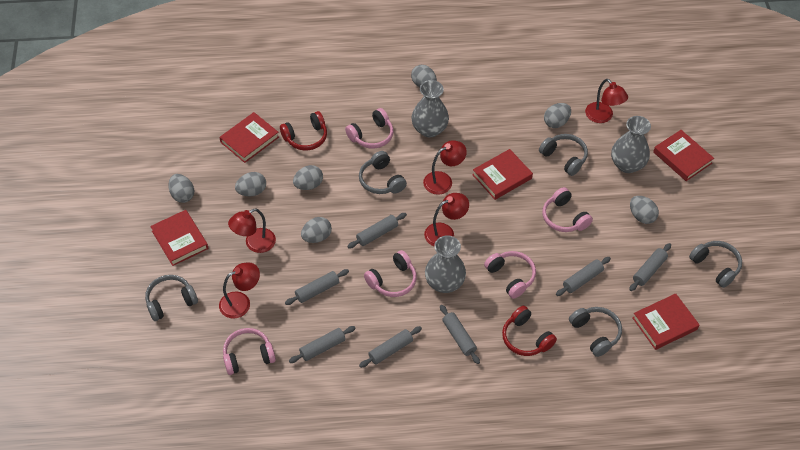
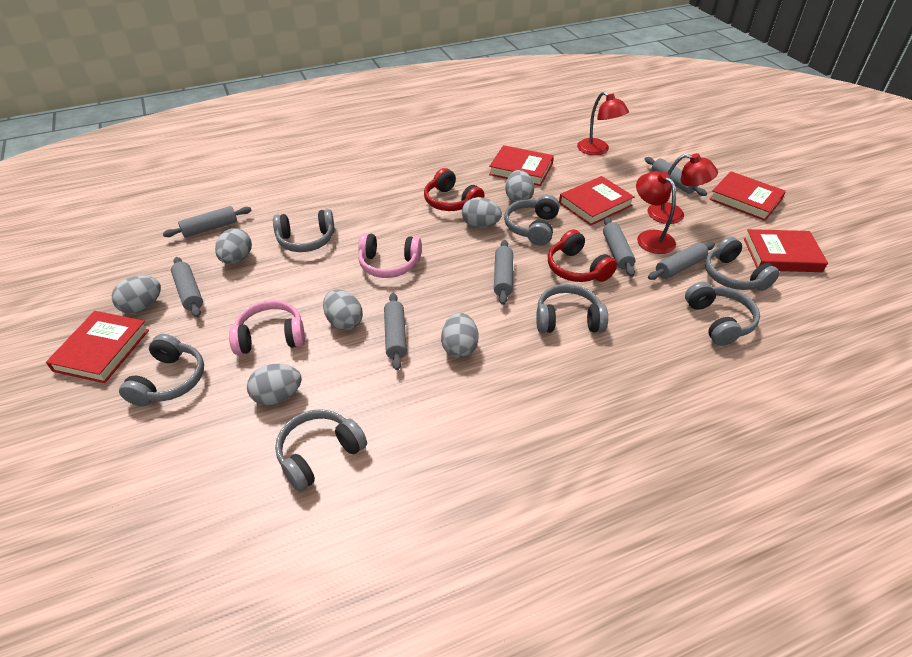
grey headphones: 5 -> 7
grey vase: 3 -> 0
pink headphones: 5 -> 2
red lamp: 5 -> 3

